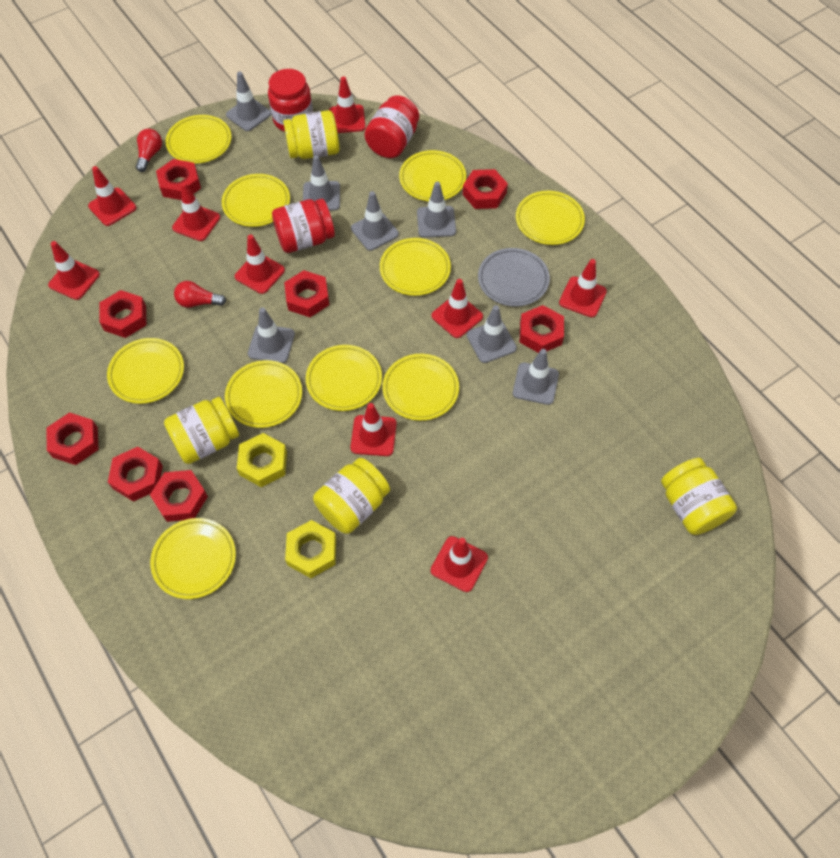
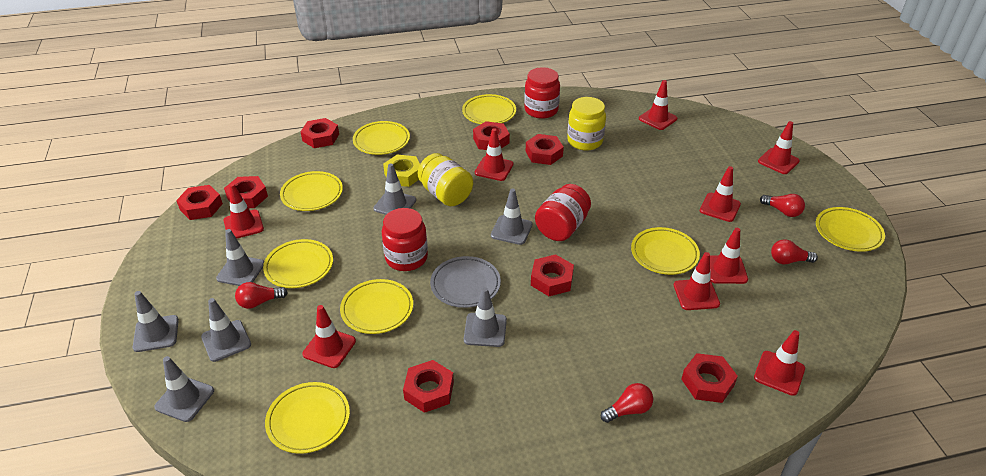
red light bulb: 2 -> 4
yellow jar: 4 -> 2
yellow nut: 2 -> 1
yellow plate: 10 -> 8

